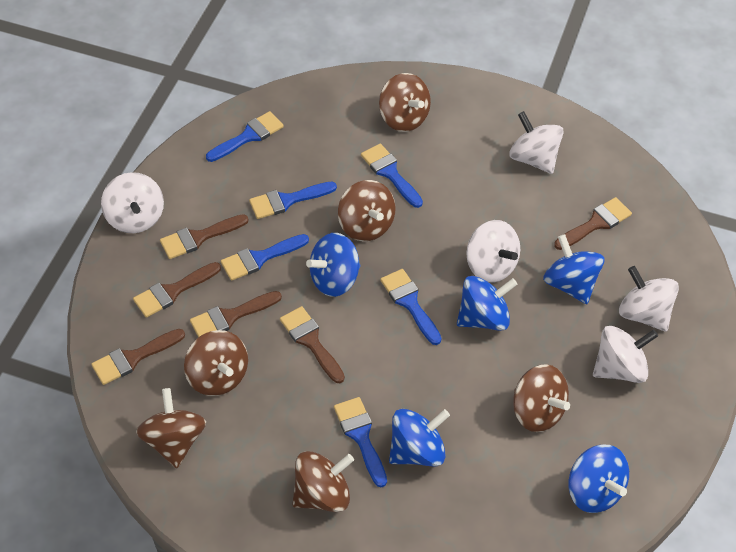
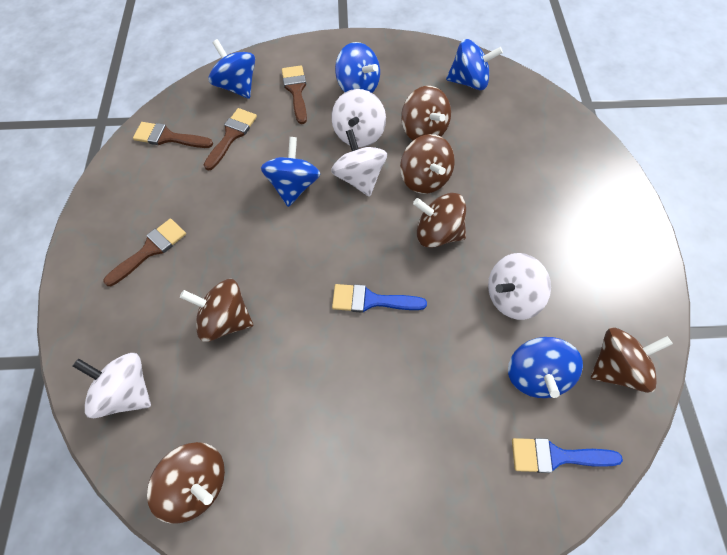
blue brush: 6 -> 2
brown brush: 6 -> 4
white spinning top: 5 -> 4

